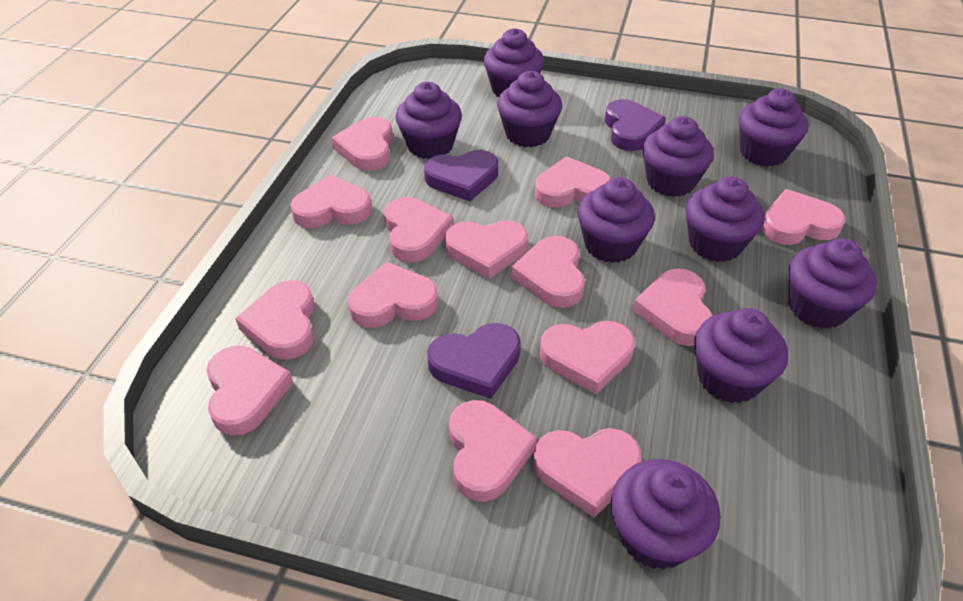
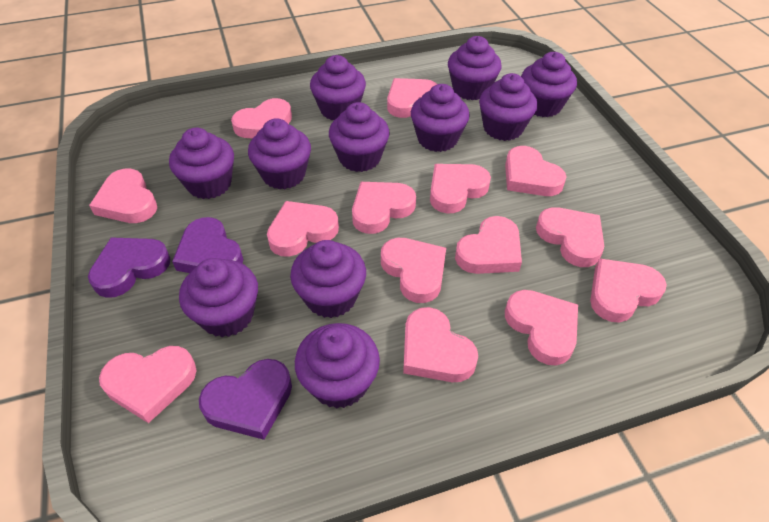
purple cupcake: 10 -> 11

